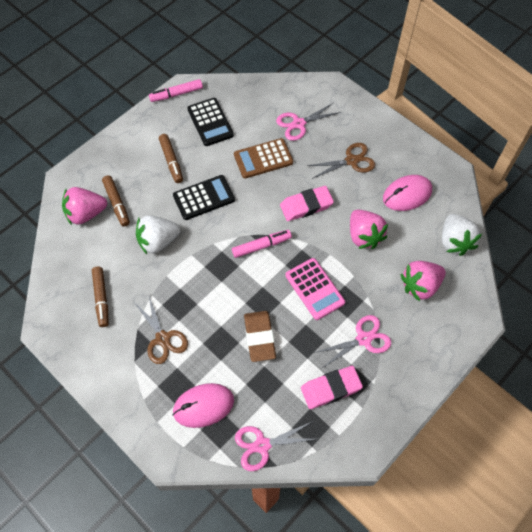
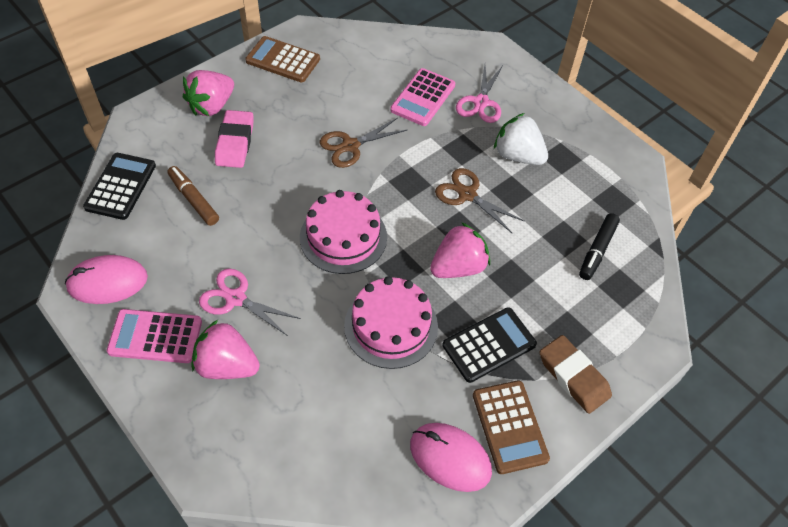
black marker: 0 -> 1
brown calculator: 1 -> 2
brown marker: 3 -> 1
pink cake: 0 -> 2
pink calculator: 1 -> 2
pink eraser: 2 -> 1
pink marker: 2 -> 0
pink scissors: 3 -> 2
white strawberry: 2 -> 1

